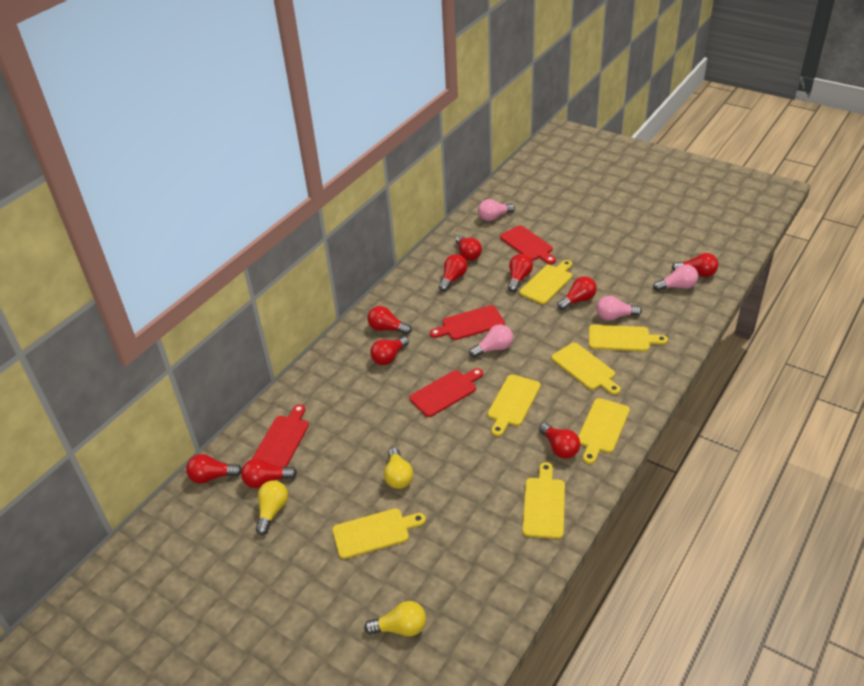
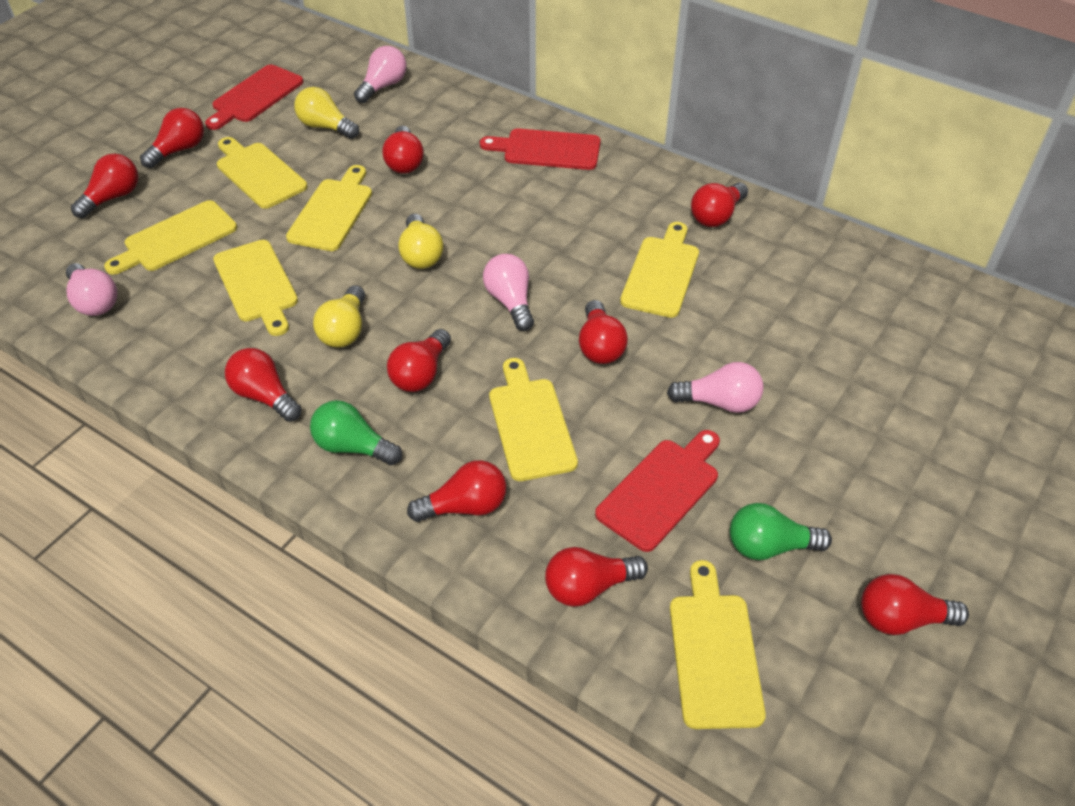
green light bulb: 0 -> 2
red cutting board: 4 -> 3

